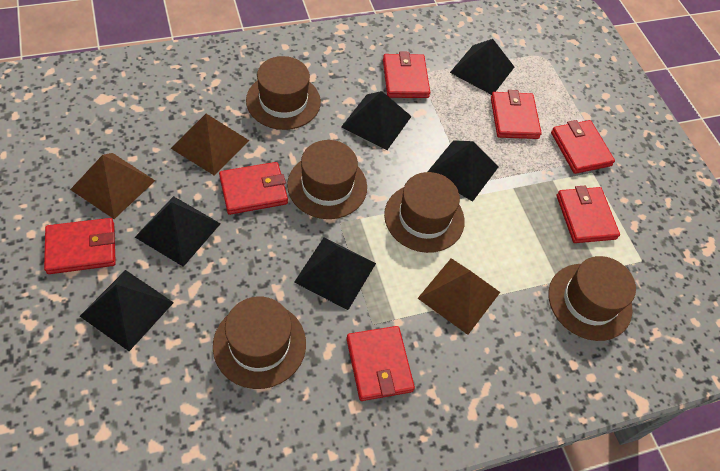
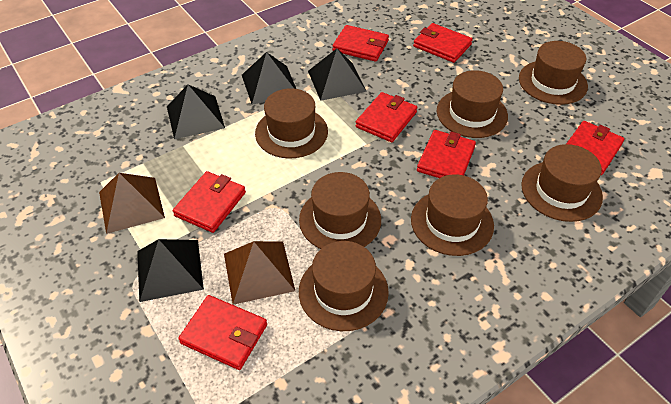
black pyramid: 6 -> 4
brown hat: 5 -> 7
brown pyramid: 3 -> 2

